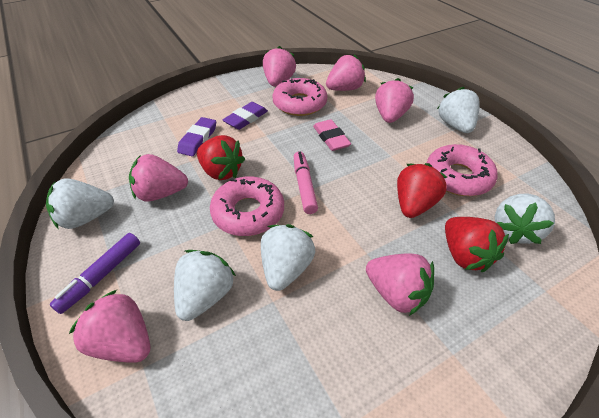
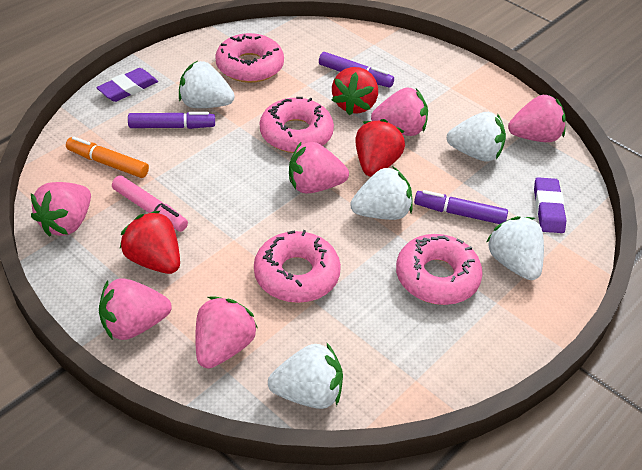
orange marker: 0 -> 1
pink donut: 3 -> 4
pink eraser: 1 -> 0
purple marker: 1 -> 3

